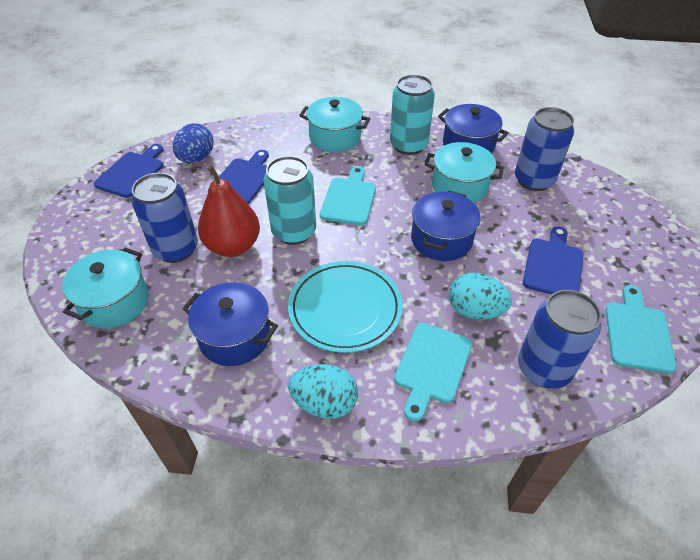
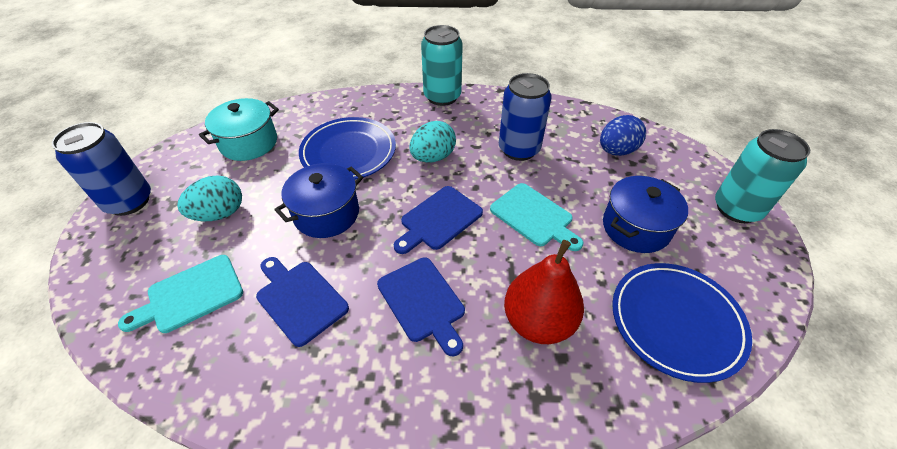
blue can: 3 -> 2
blue plate: 0 -> 2
blue pot: 3 -> 2
turquoise cutting board: 3 -> 2
turquoise plate: 1 -> 0
turquoise pot: 3 -> 1

